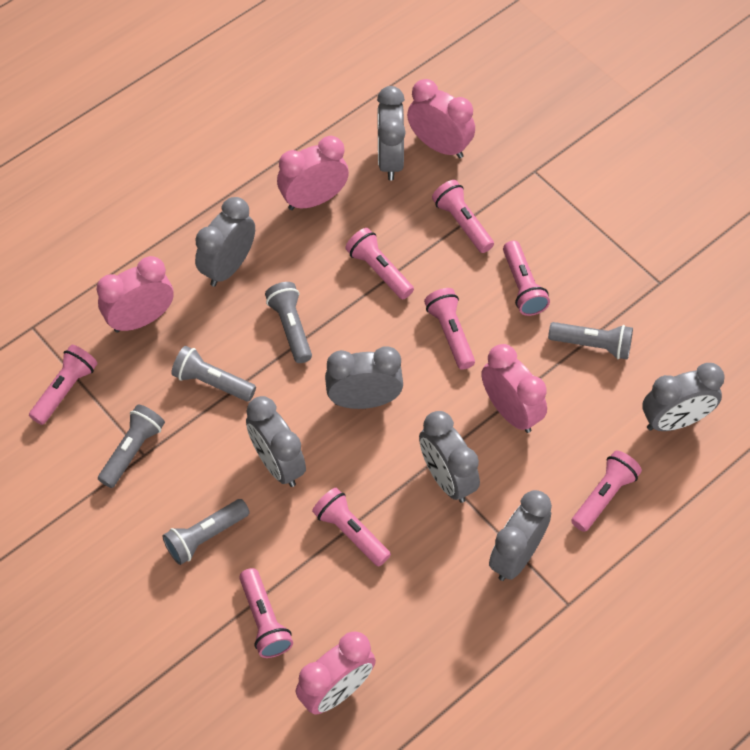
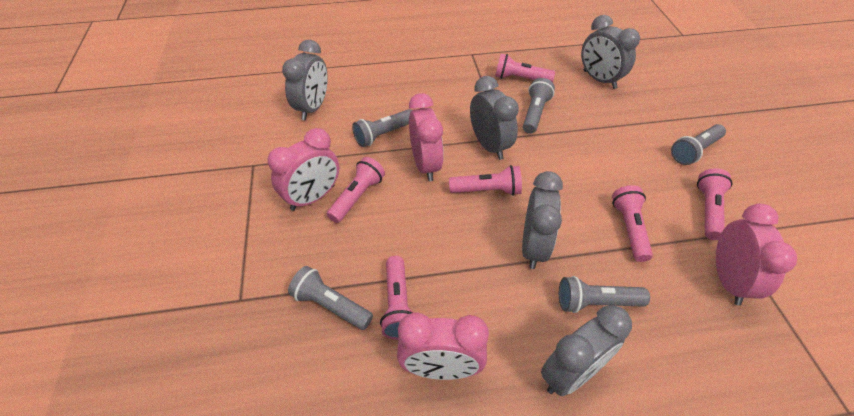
grey clock: 7 -> 5
pink clock: 5 -> 4
pink flashlight: 8 -> 6

